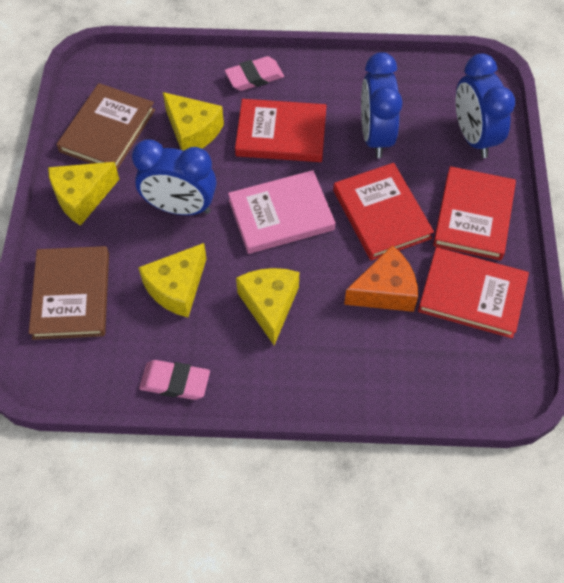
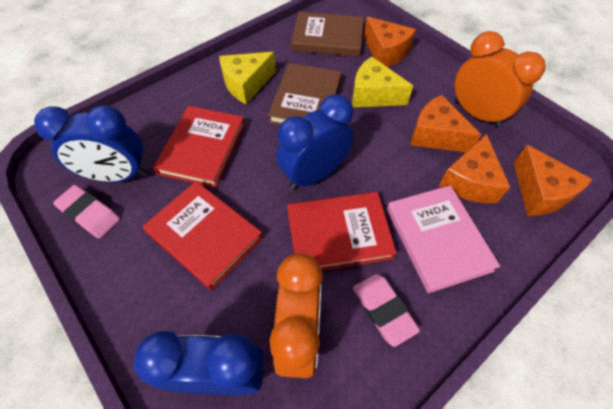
orange cheese: 1 -> 4
orange clock: 0 -> 2
red book: 4 -> 3
yellow cheese: 4 -> 2

